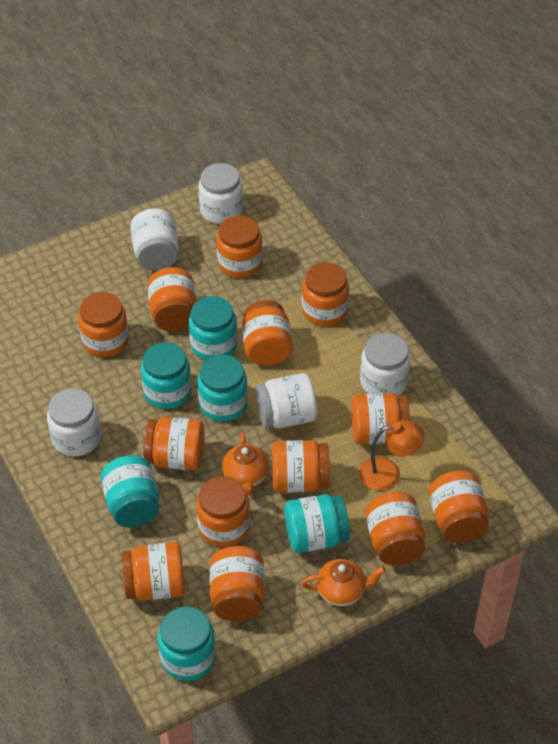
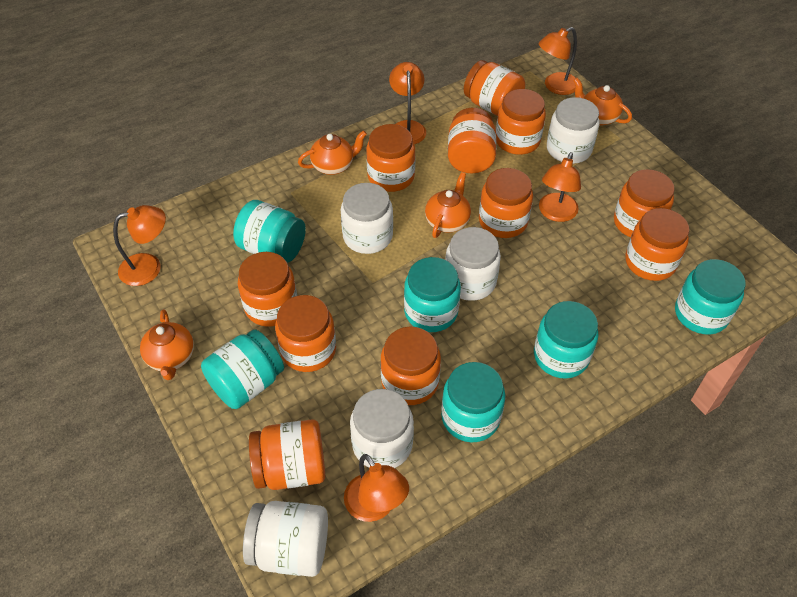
orange jar: 13 -> 11
orange lamp: 1 -> 5
orange teapot: 2 -> 4

